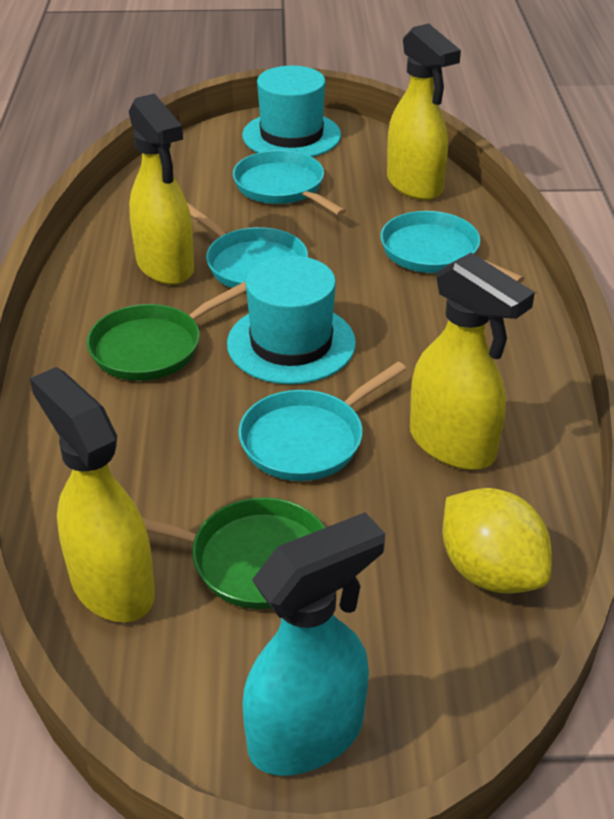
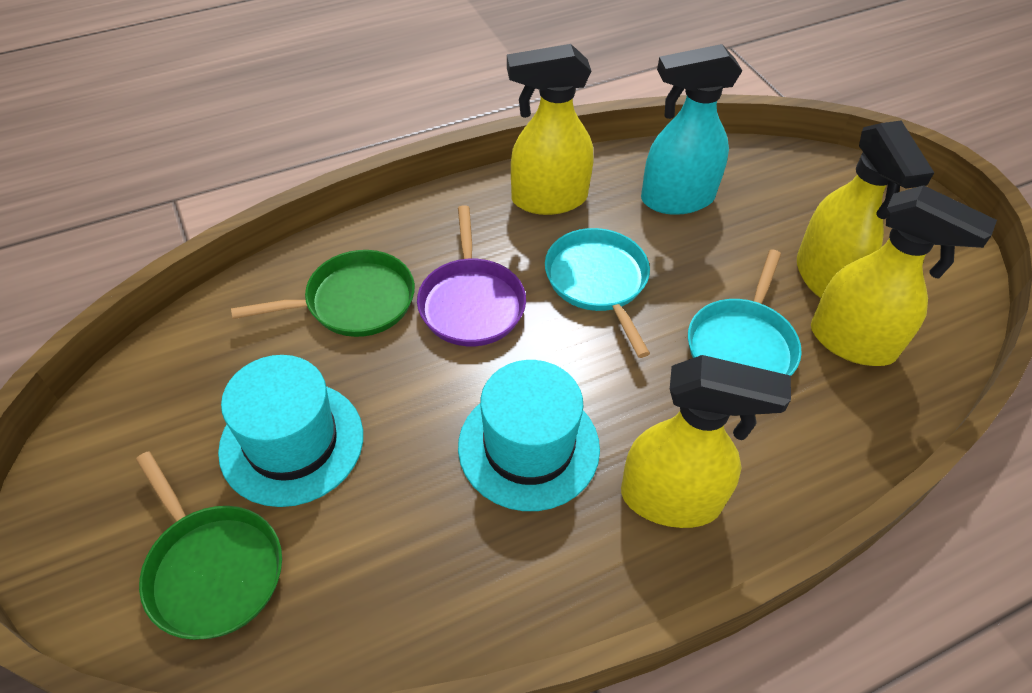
purple pan: 0 -> 1
turquoise pan: 4 -> 2
yellow lemon: 1 -> 0

